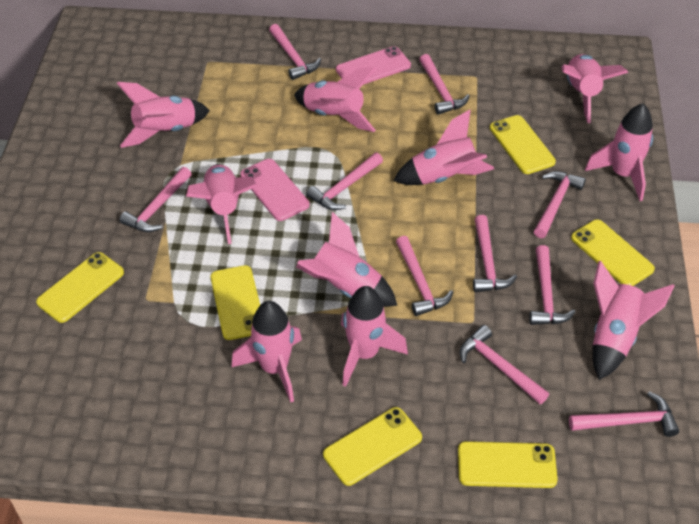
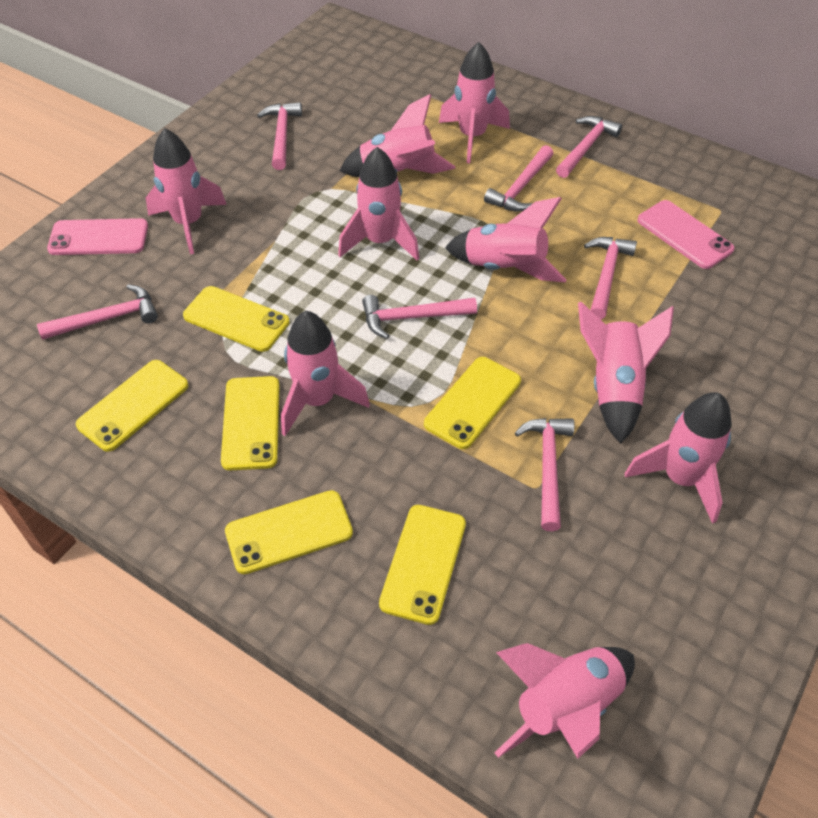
pink hammer: 10 -> 7
pink rocket: 10 -> 9

